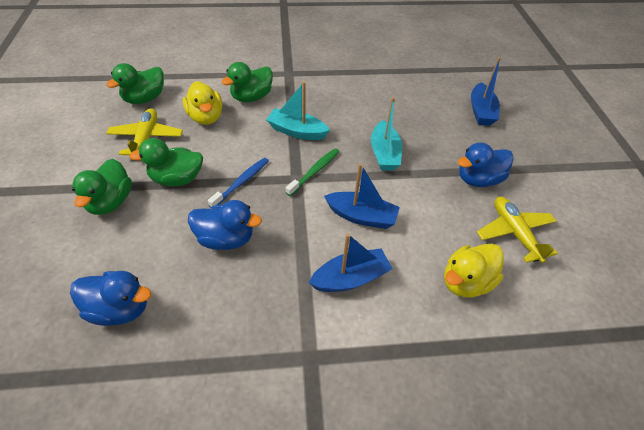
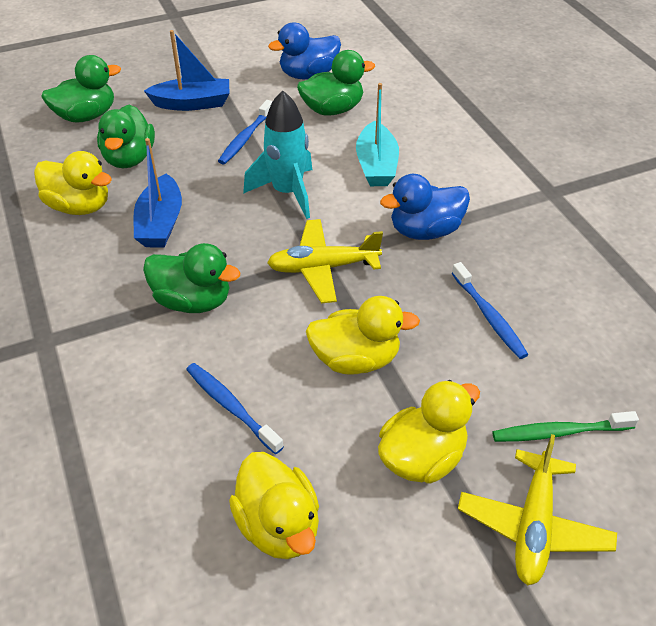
blue boat: 3 -> 2
blue duck: 3 -> 2
blue toothbrush: 1 -> 3
turquoise boat: 2 -> 1
turquoise rocket: 0 -> 1
yellow duck: 2 -> 4

